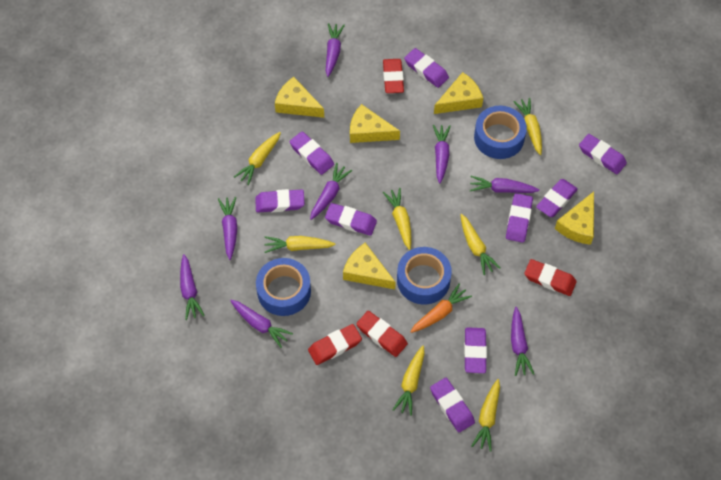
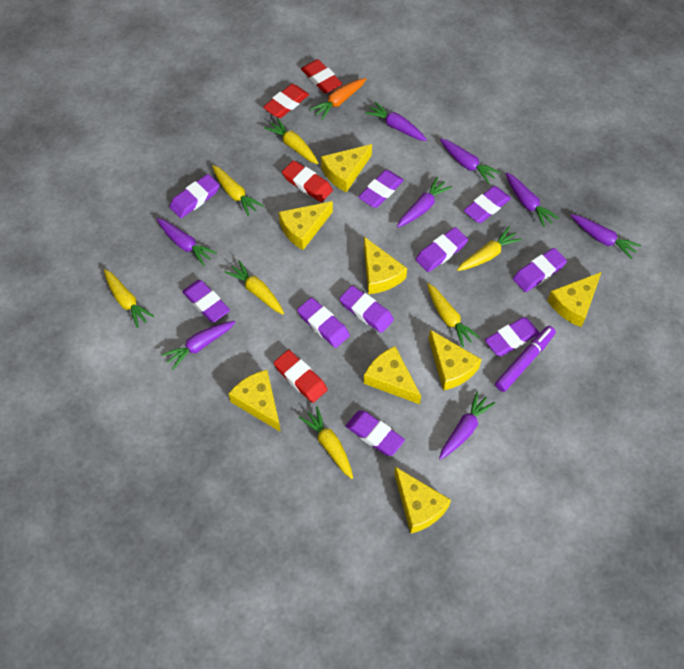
blue tape: 3 -> 0
purple eraser: 9 -> 10
purple marker: 0 -> 1
yellow cheese: 5 -> 8

